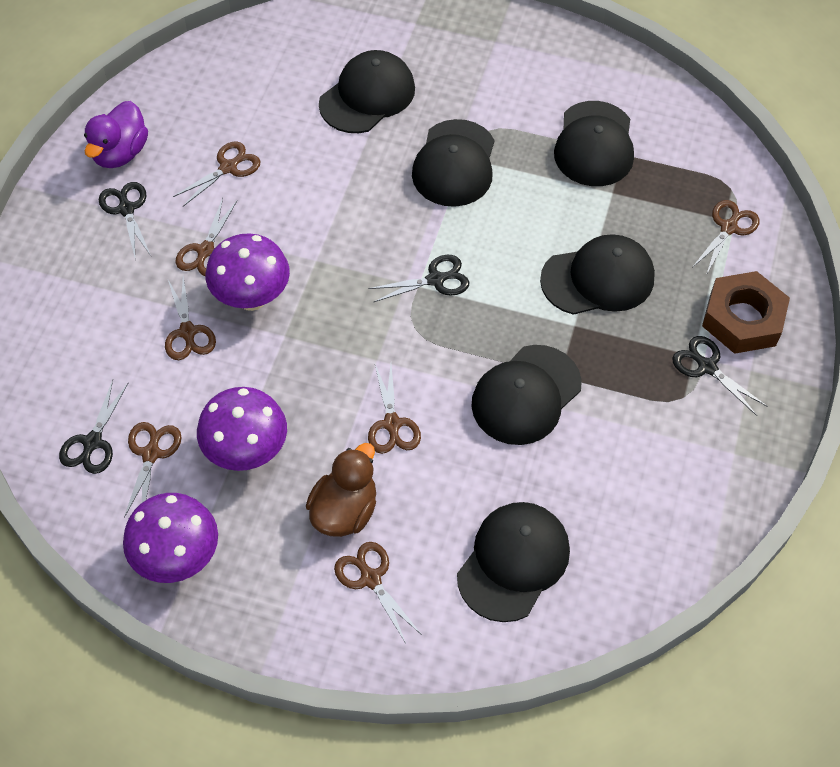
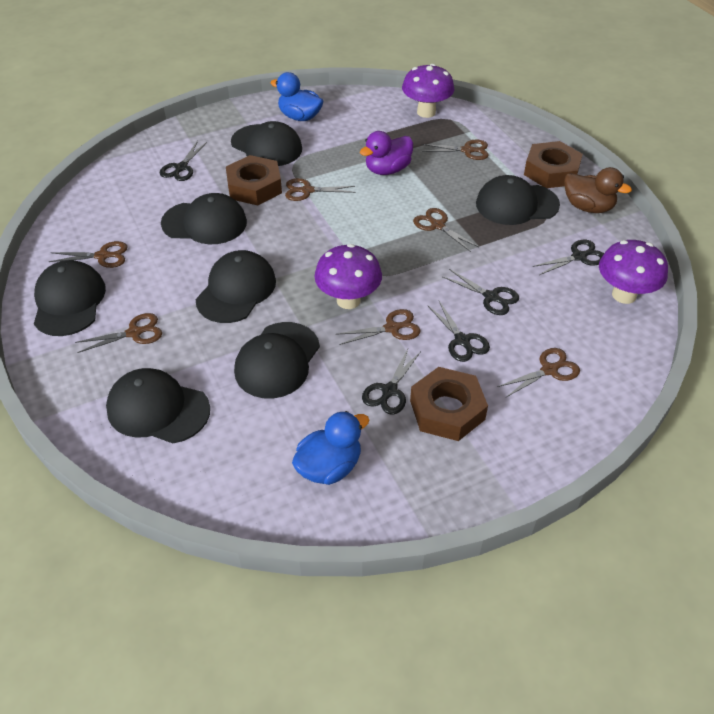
black cap: 6 -> 7
black scissors: 4 -> 5
blue duck: 0 -> 2
brown nut: 1 -> 3

